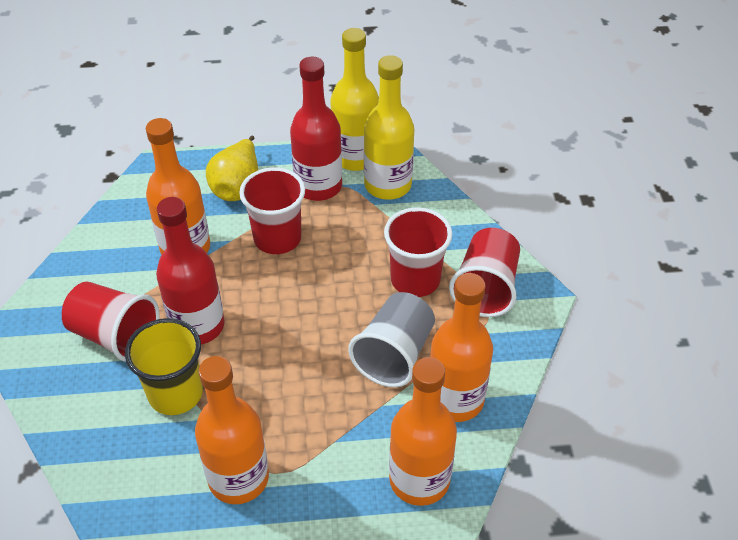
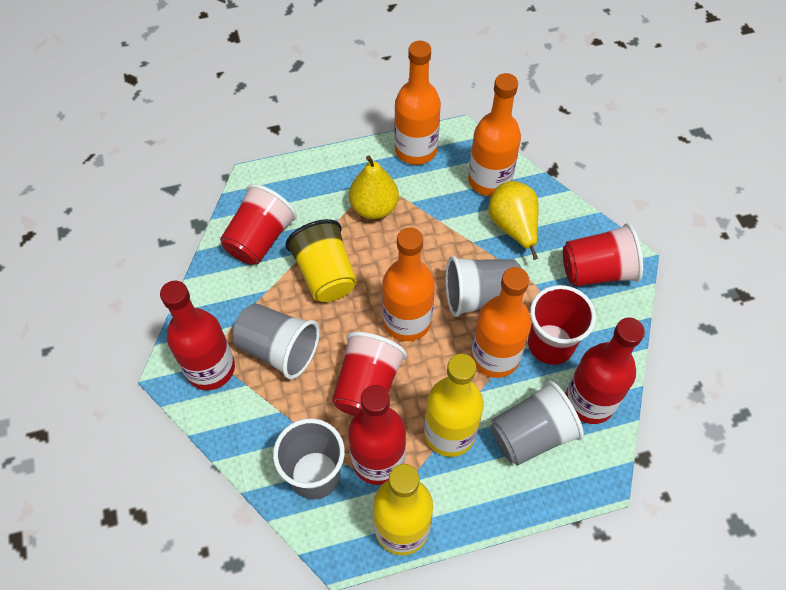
grey cup: 1 -> 4
red bottle: 2 -> 3
yellow pear: 1 -> 2

